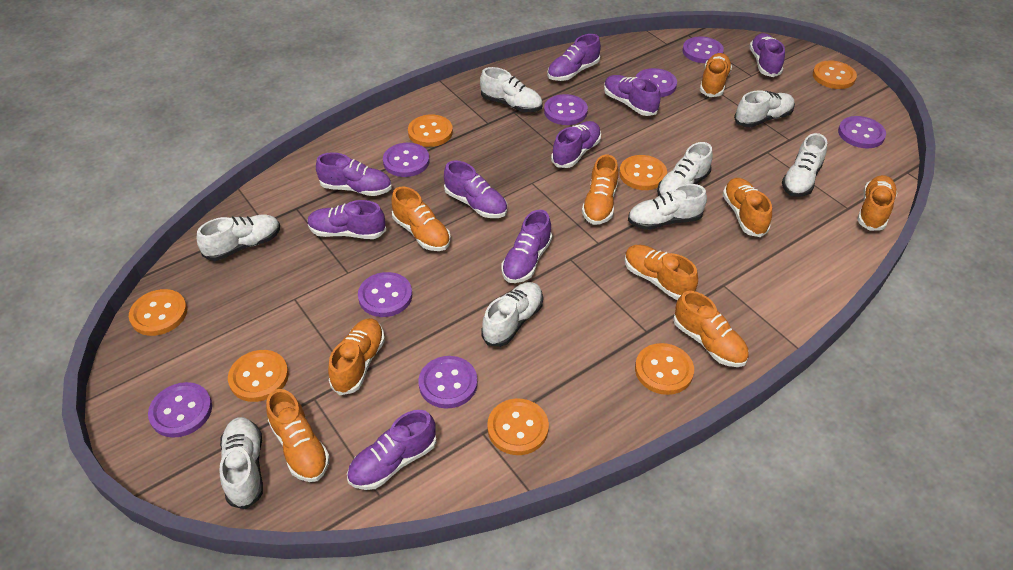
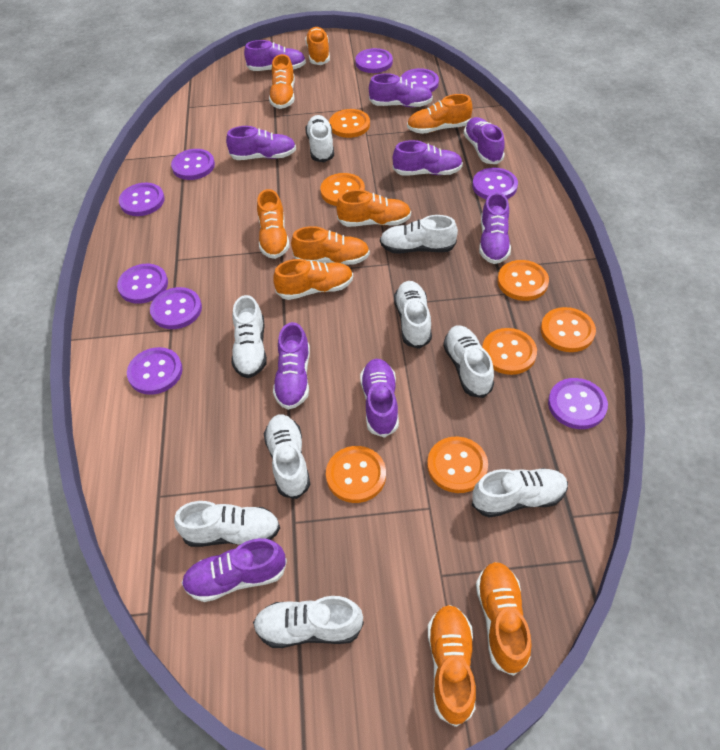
purple button: 8 -> 9
white shoe: 8 -> 9

